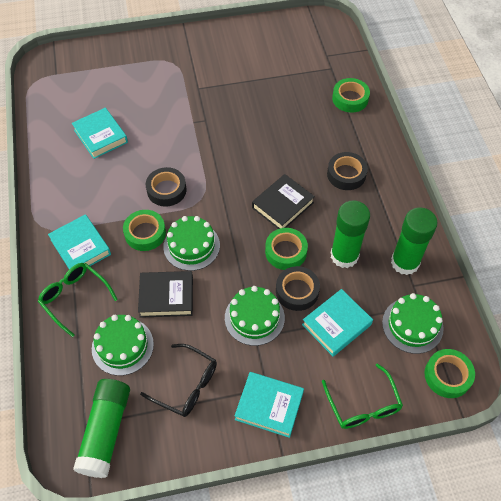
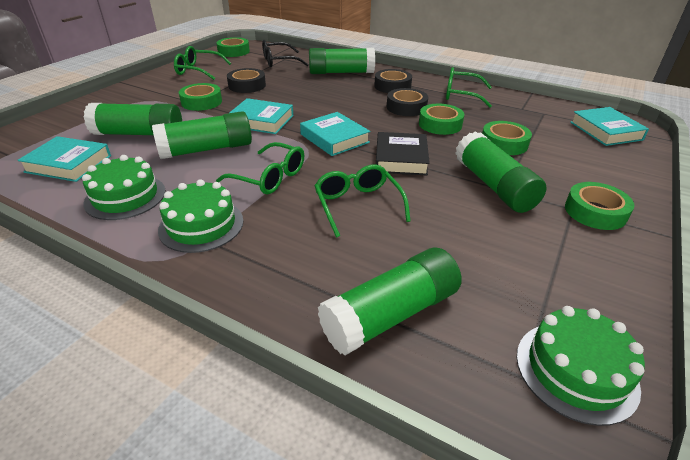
black book: 2 -> 1
green cake: 4 -> 3
green glasses: 2 -> 4
green glue stick: 3 -> 5
green tape: 4 -> 5

